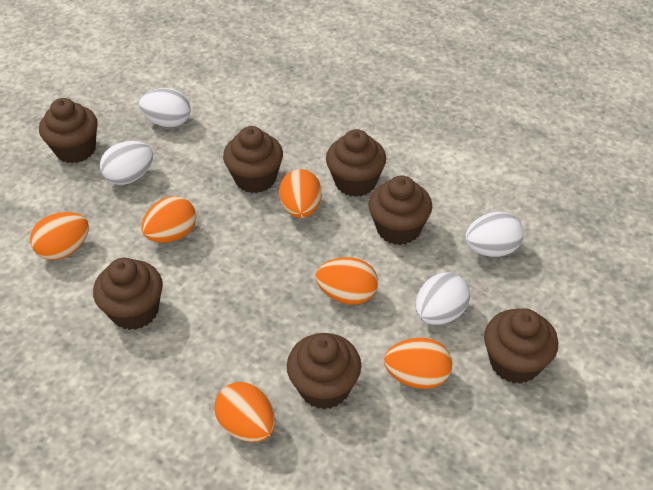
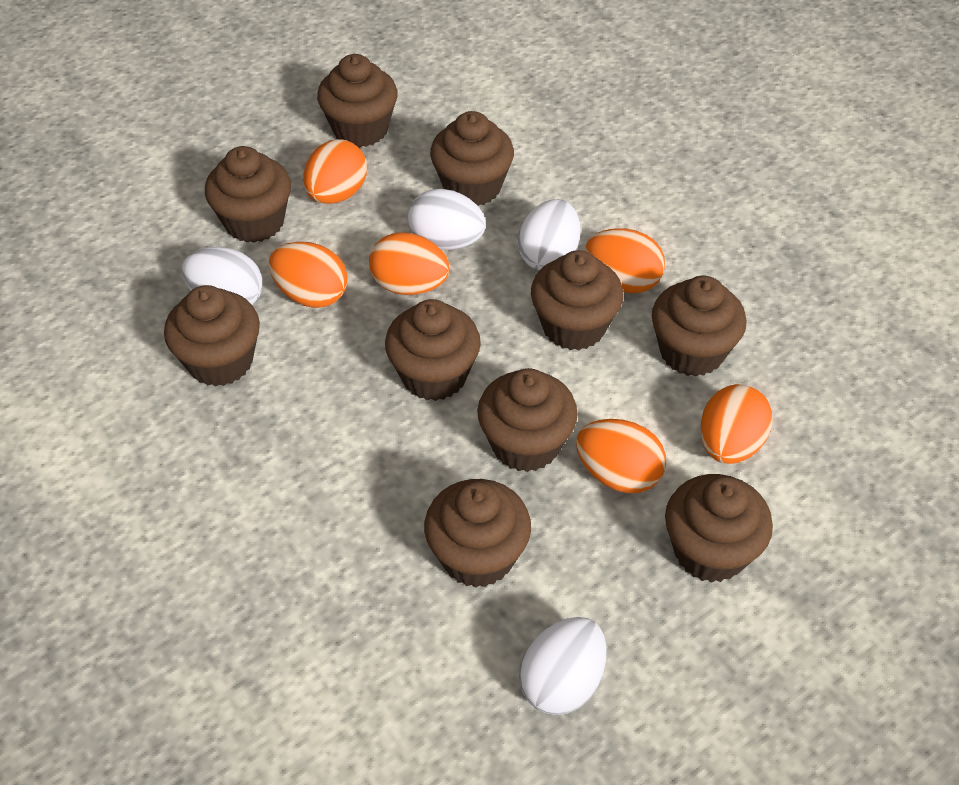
brown cupcake: 7 -> 10

